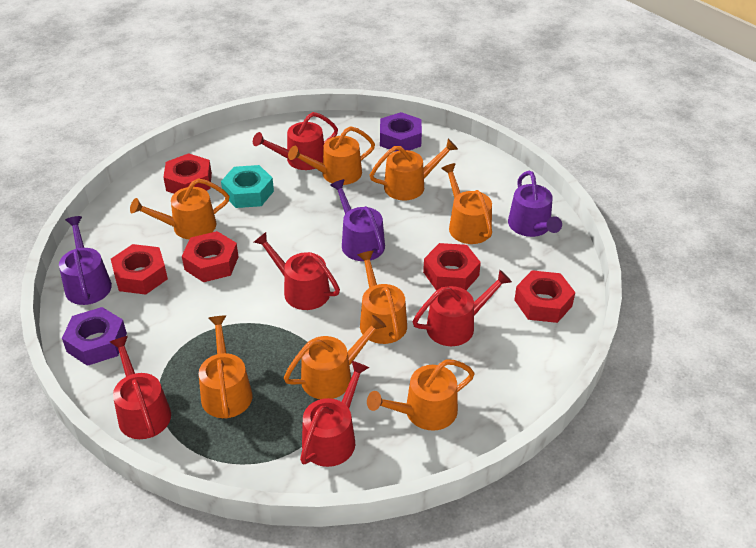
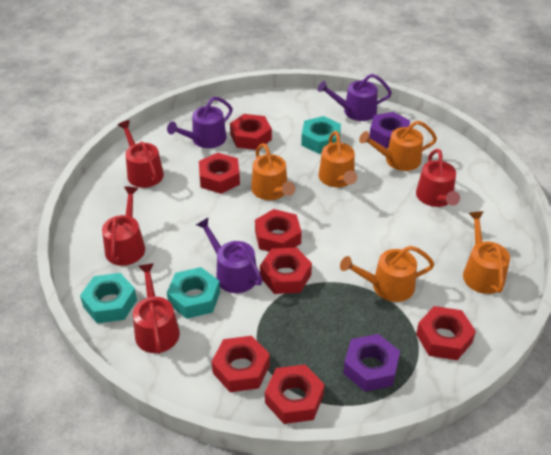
orange watering can: 8 -> 5
red nut: 5 -> 7
red watering can: 5 -> 4
turquoise nut: 1 -> 3

